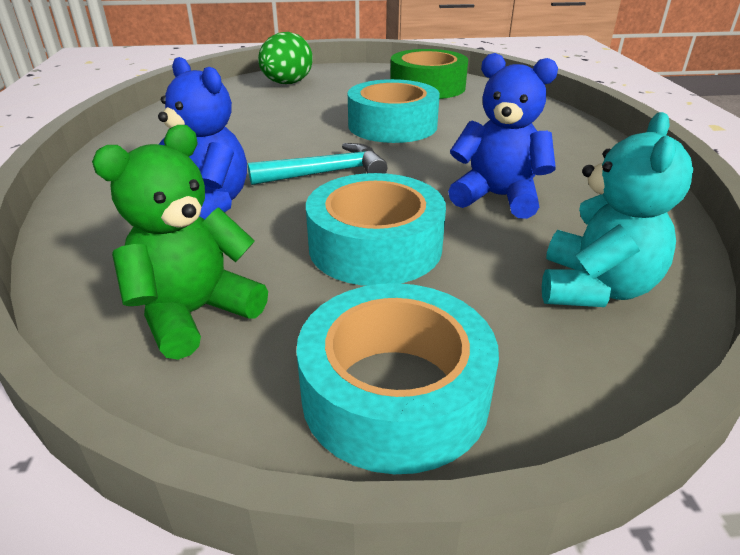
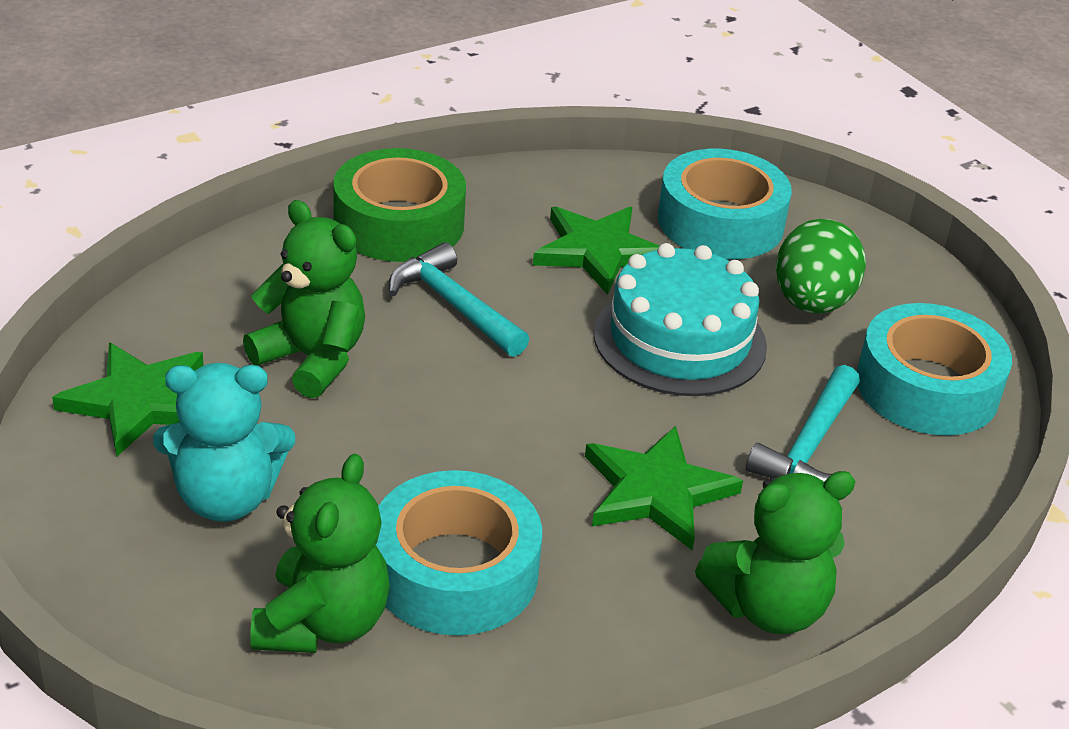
blue teddy bear: 2 -> 0
green star: 0 -> 3
green teddy bear: 1 -> 3
turquoise cake: 0 -> 1
turquoise hammer: 1 -> 2

